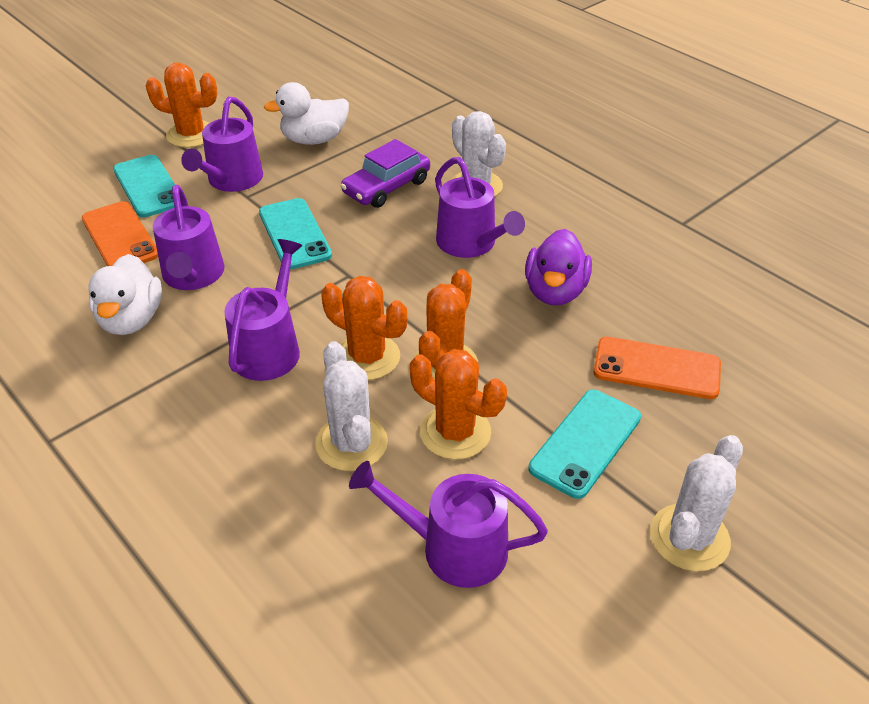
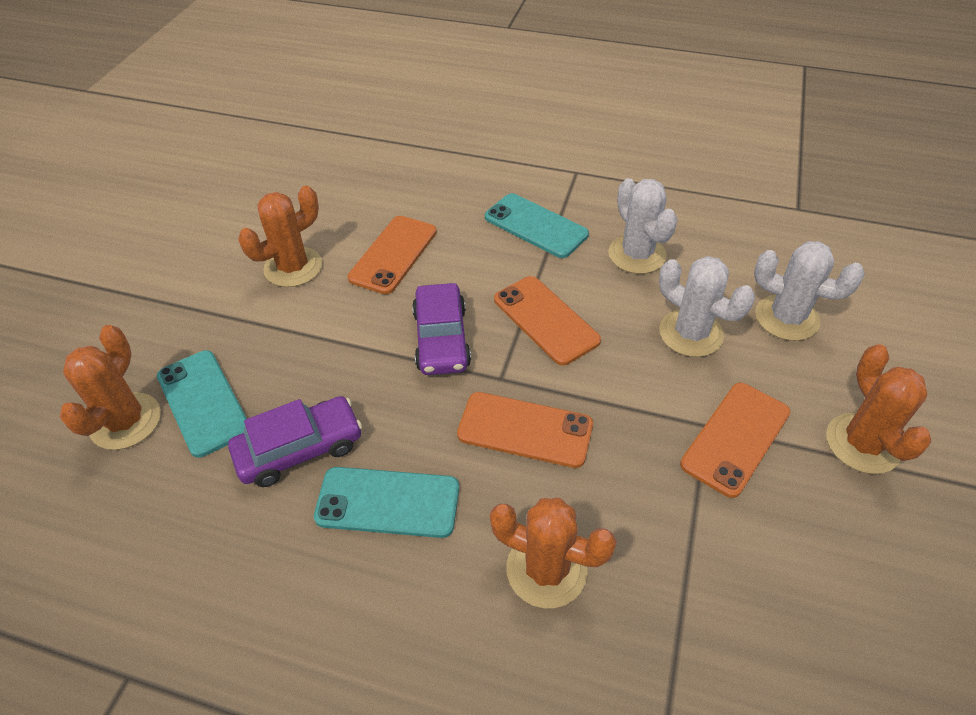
orange phone: 2 -> 4
purple car: 1 -> 2
purple duck: 1 -> 0
purple watering can: 5 -> 0
white duck: 2 -> 0

